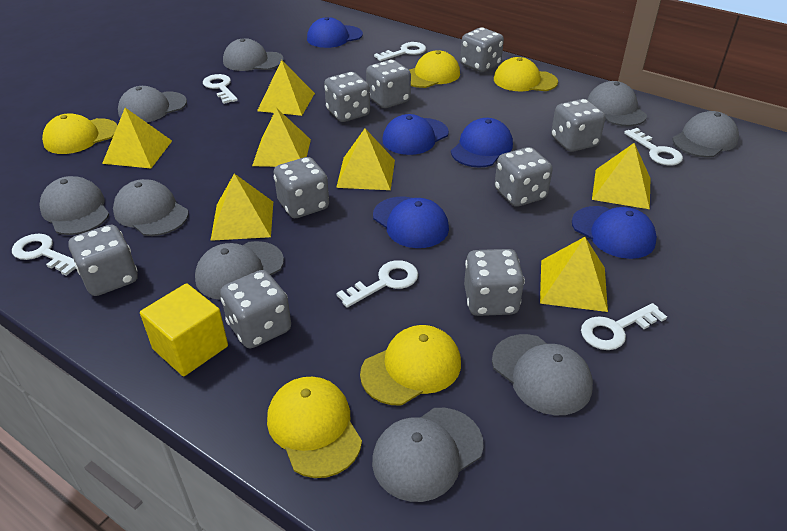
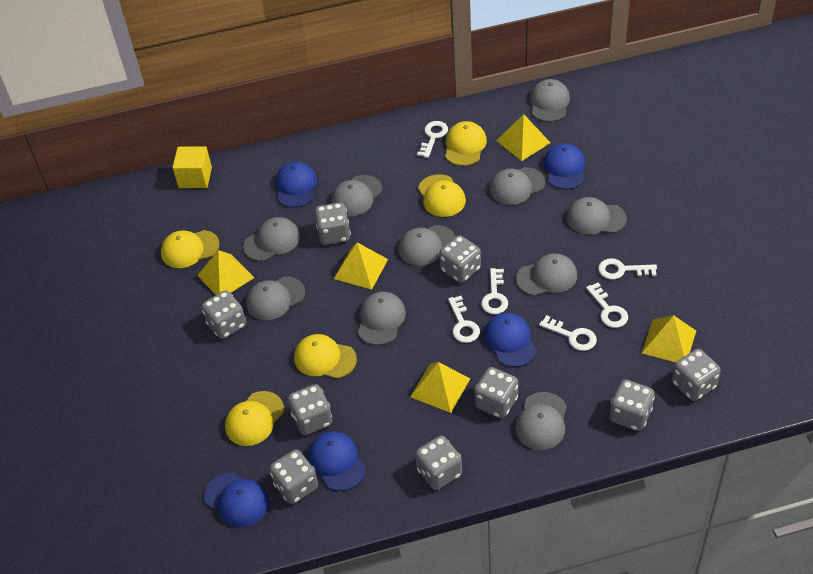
grey cap: 9 -> 10
yellow pyramid: 7 -> 5

